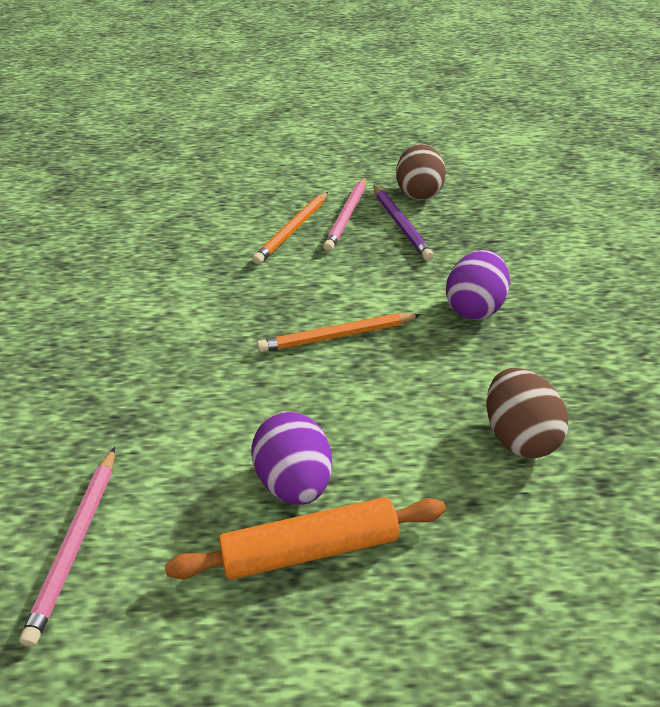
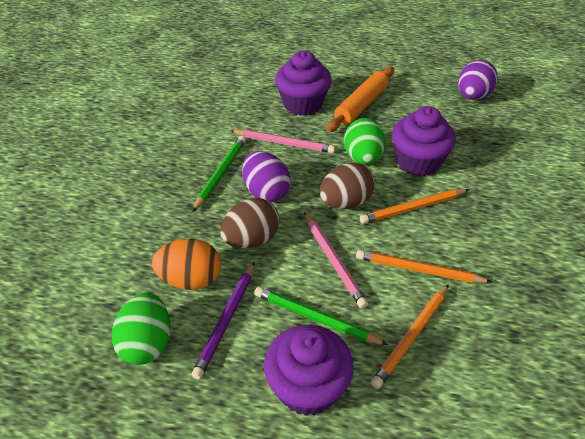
green egg: 0 -> 2
green pencil: 0 -> 2
orange egg: 0 -> 1
orange pencil: 2 -> 3
purple cupcake: 0 -> 3

